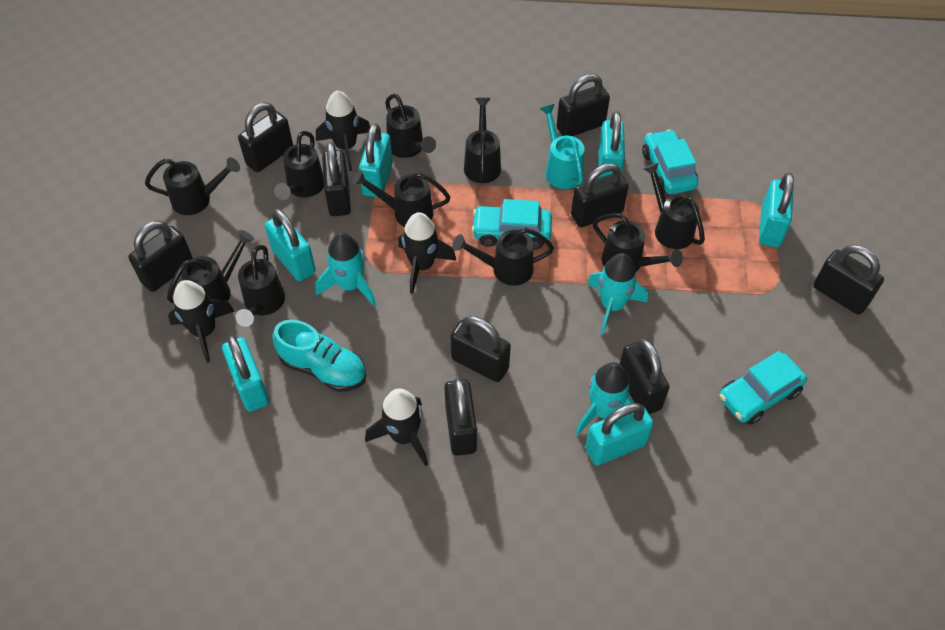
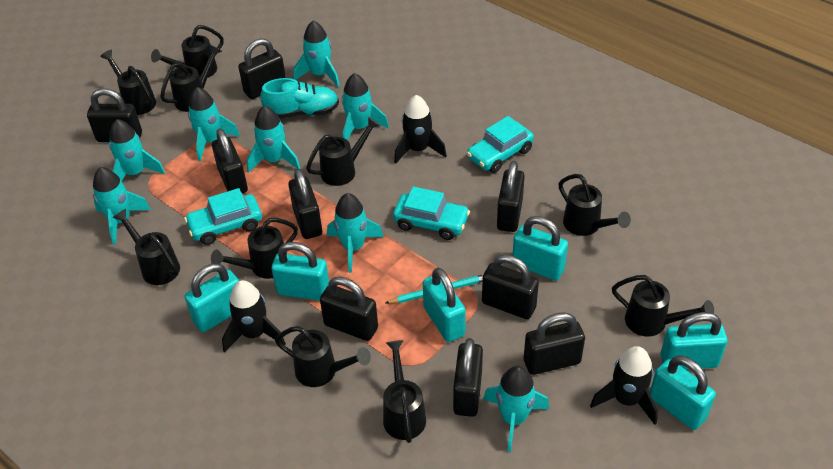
black rocket: 4 -> 3
turquoise pencil: 0 -> 1
turquoise rocket: 3 -> 8
turquoise watering can: 1 -> 0

